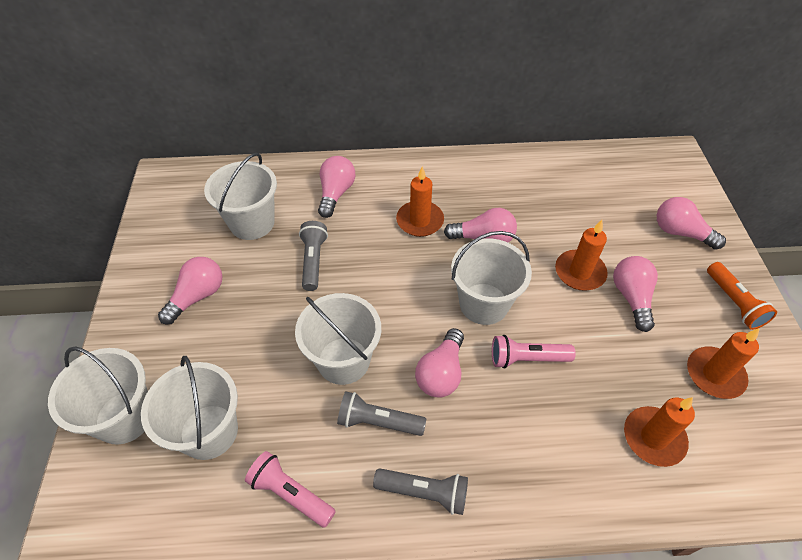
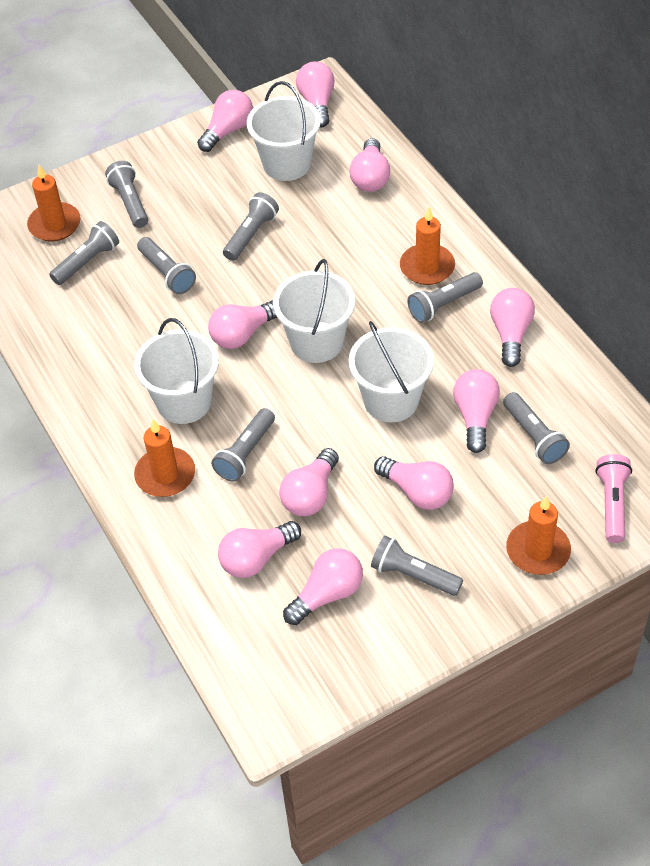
grey flashlight: 3 -> 8
orange flashlight: 1 -> 0
pink flashlight: 2 -> 1
pink light bulb: 6 -> 10
white bucket: 5 -> 4

